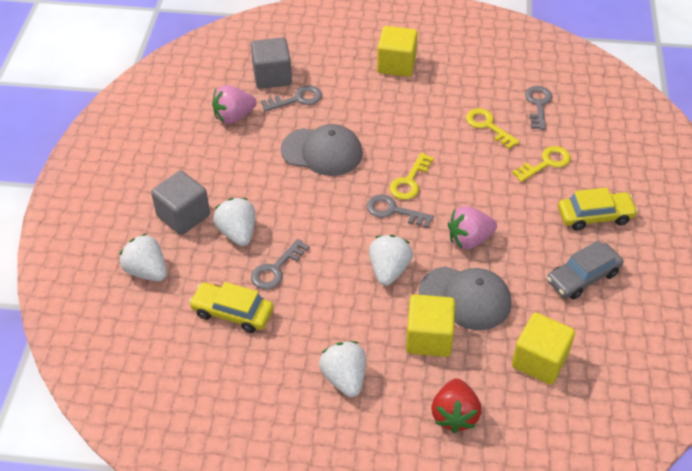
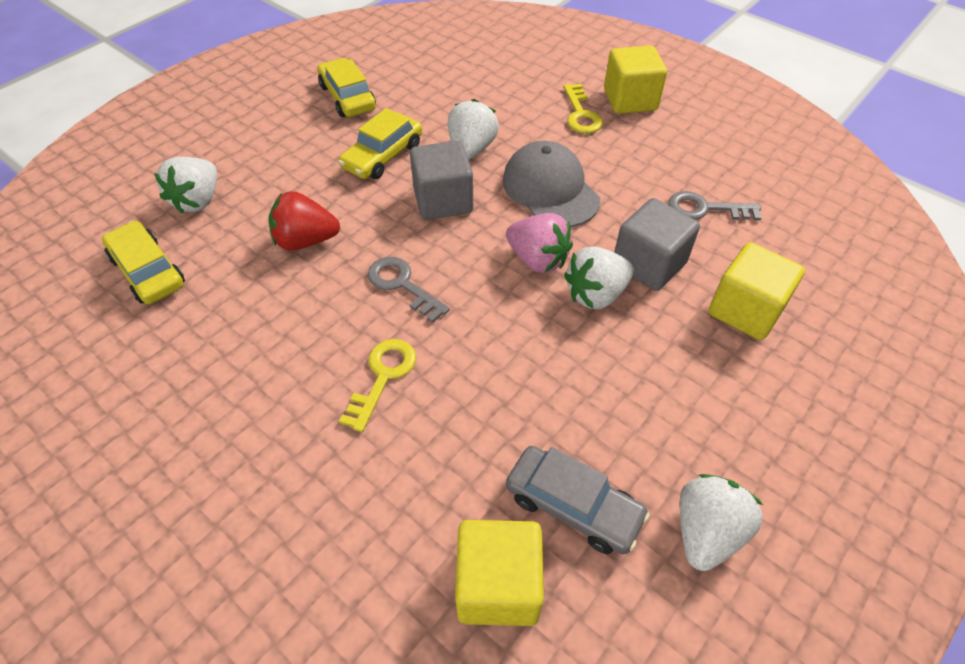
grey cap: 2 -> 1
grey key: 4 -> 2
pink strawberry: 2 -> 1
yellow car: 2 -> 3
yellow key: 3 -> 2

